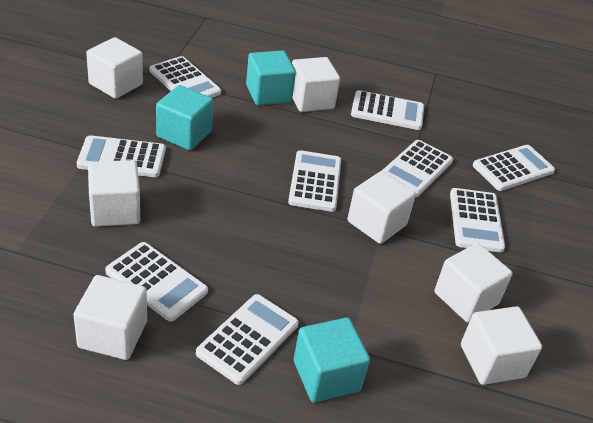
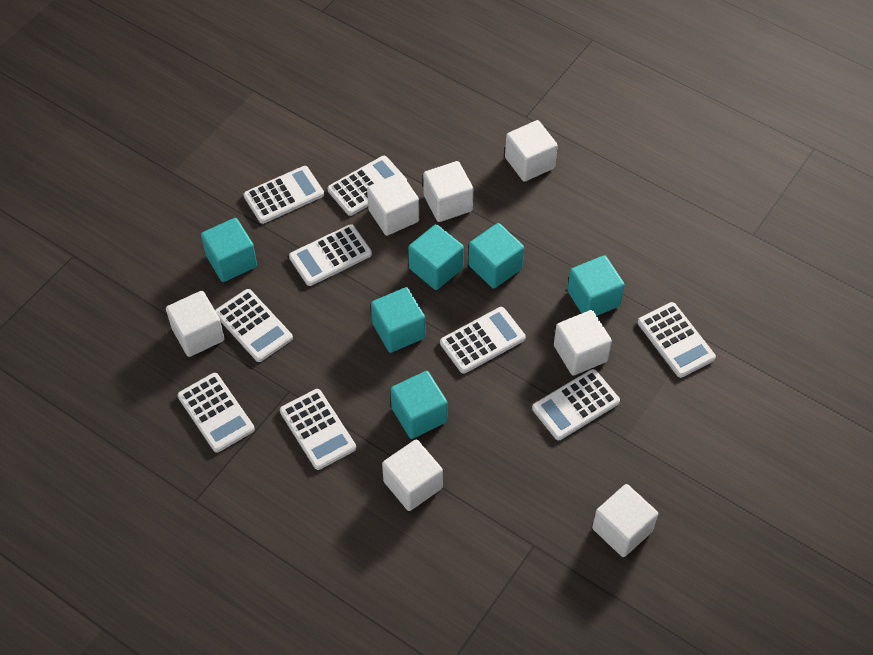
turquoise cube: 3 -> 6

